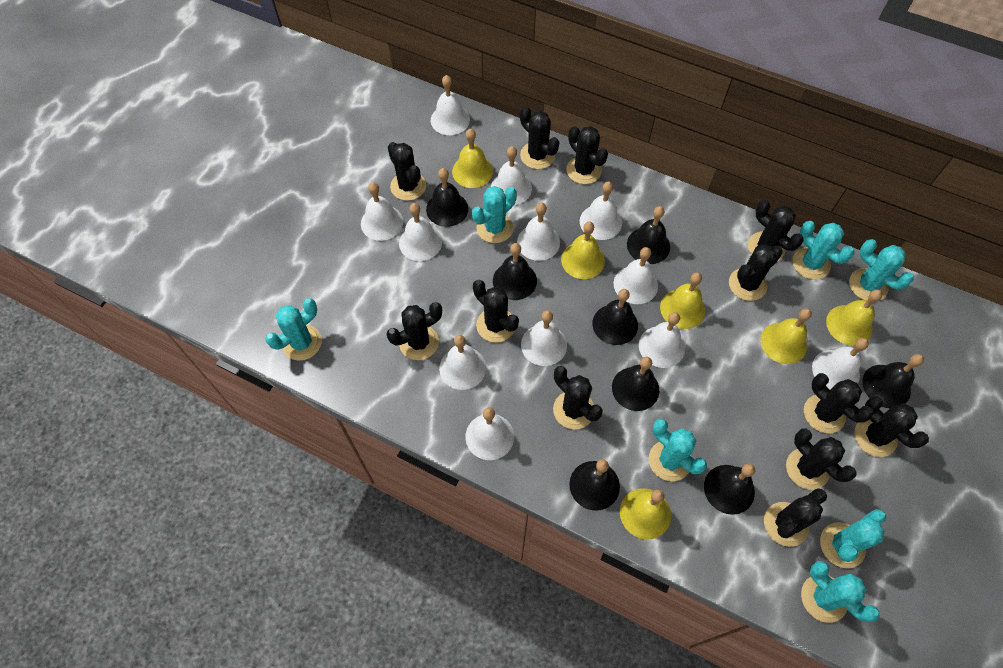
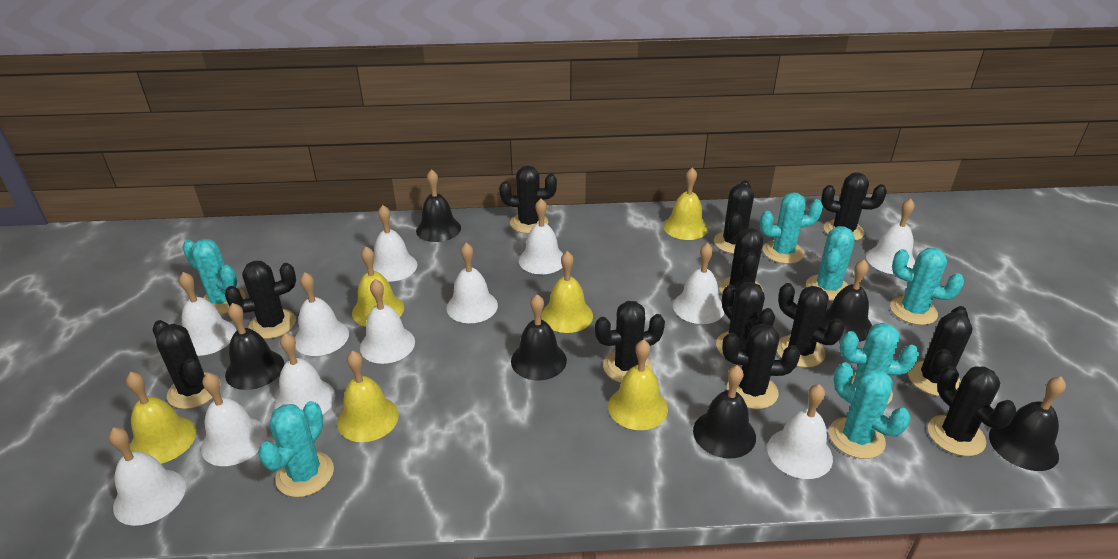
black bell: 8 -> 6

